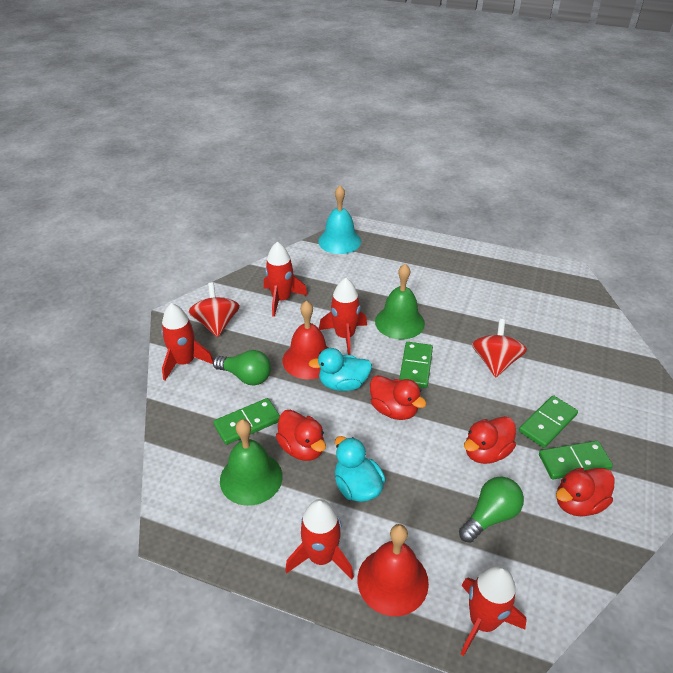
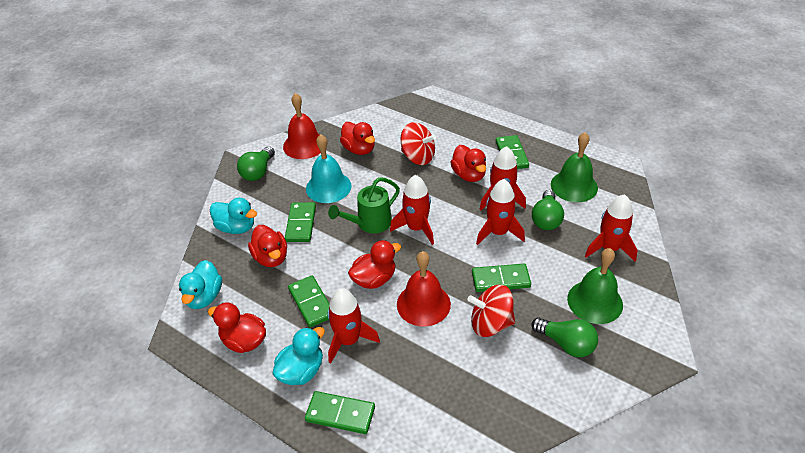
green domino: 4 -> 5
green light bulb: 2 -> 3
green watering can: 0 -> 1
red duck: 4 -> 5
turquoise duck: 2 -> 3

